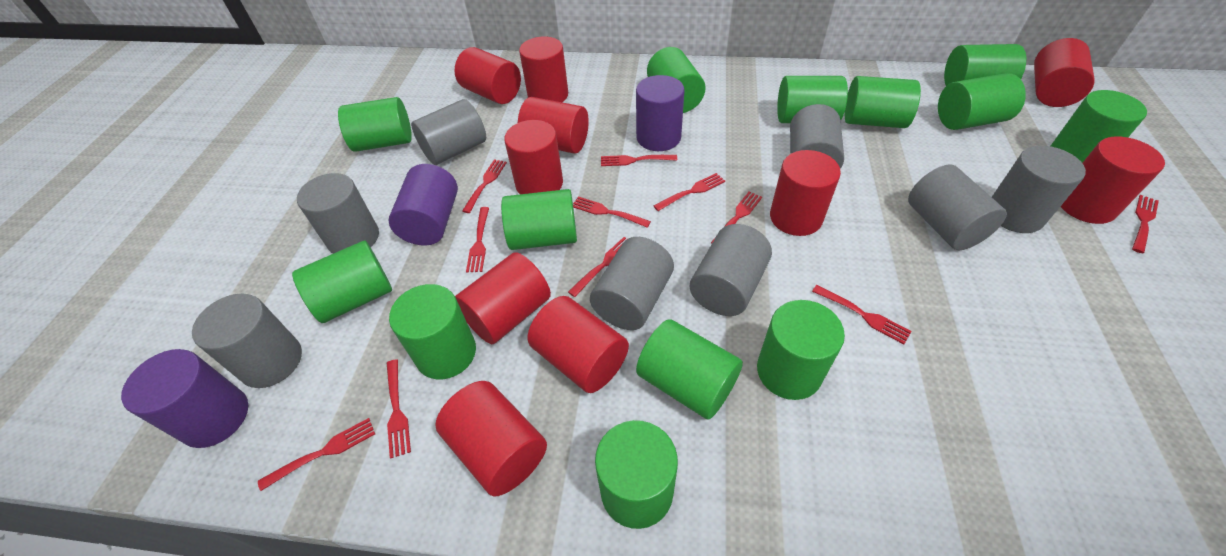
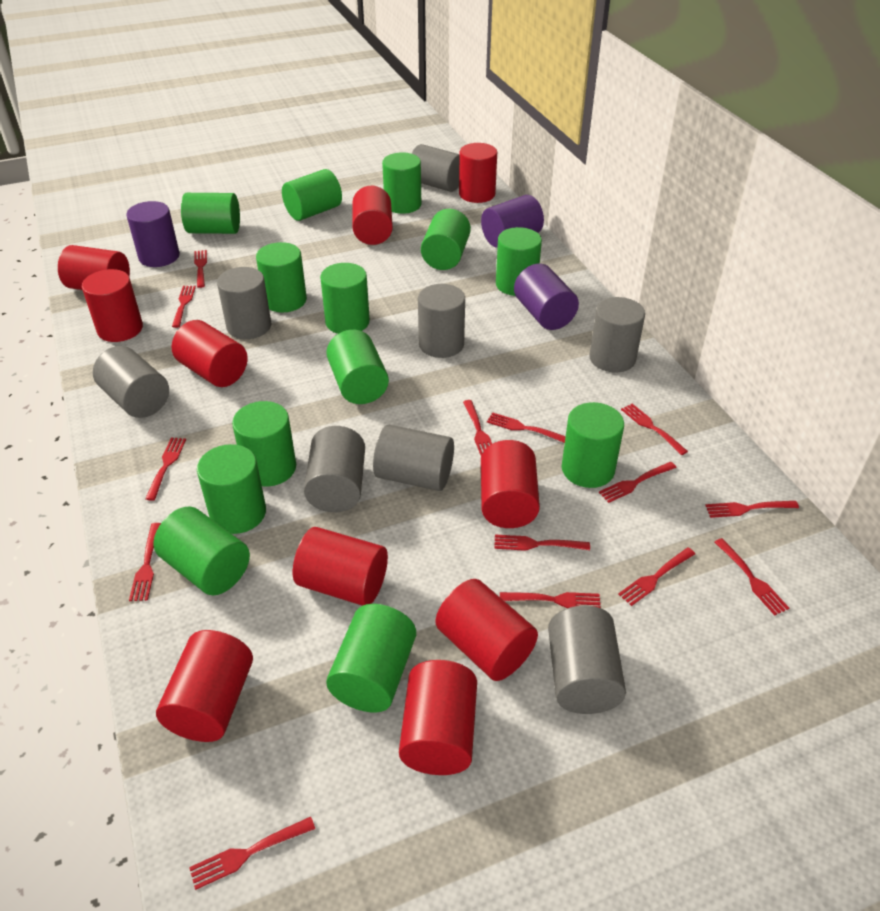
red fork: 11 -> 14

